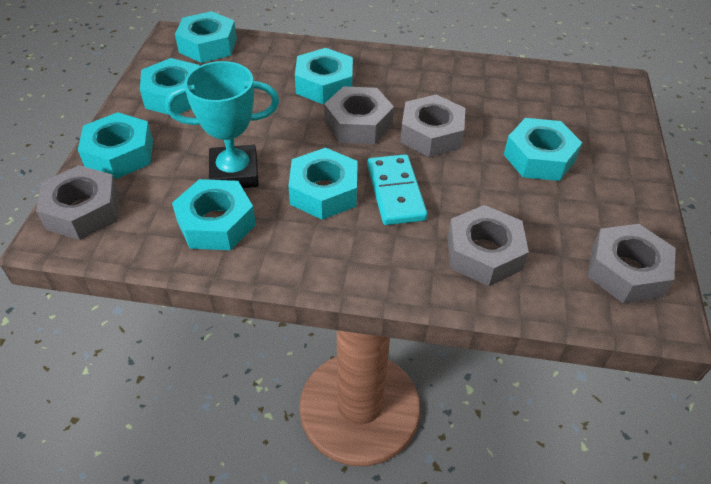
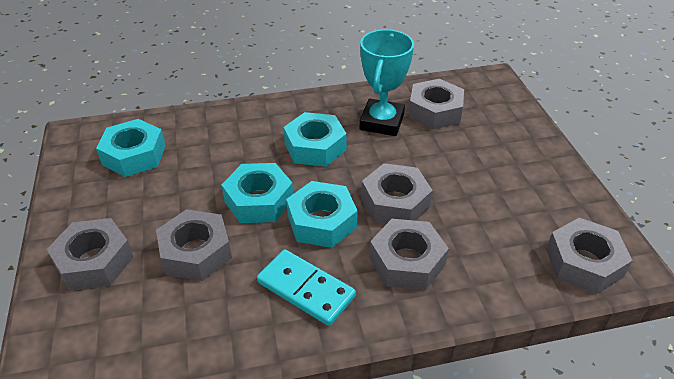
grey nut: 5 -> 6
turquoise nut: 7 -> 4

